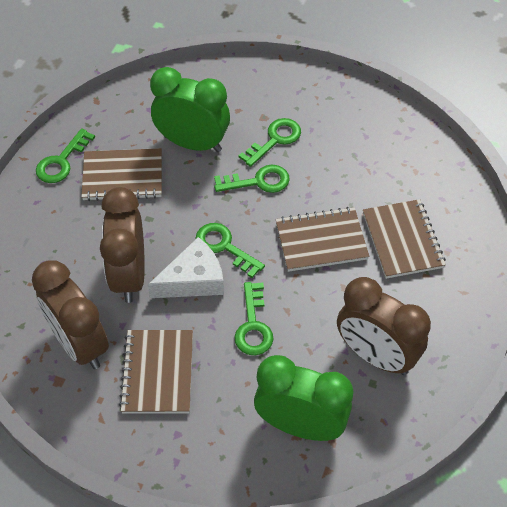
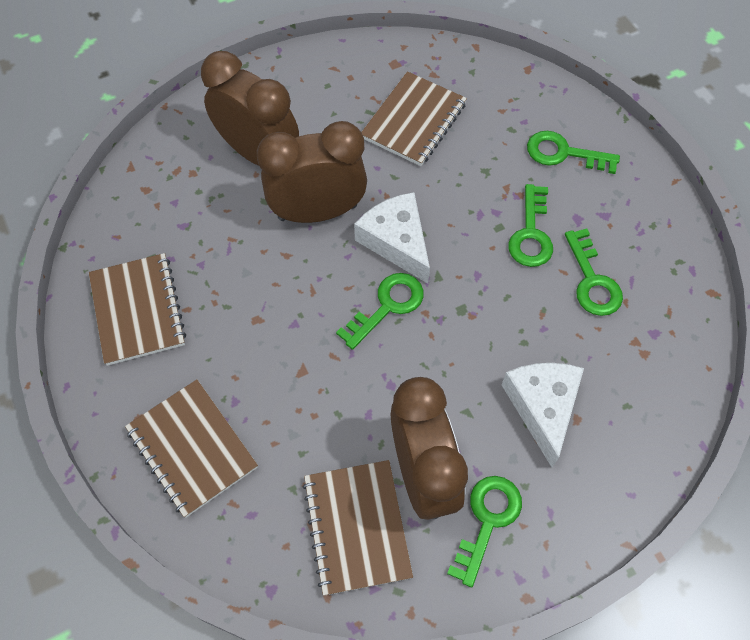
green clock: 2 -> 0
white cheese: 1 -> 2

